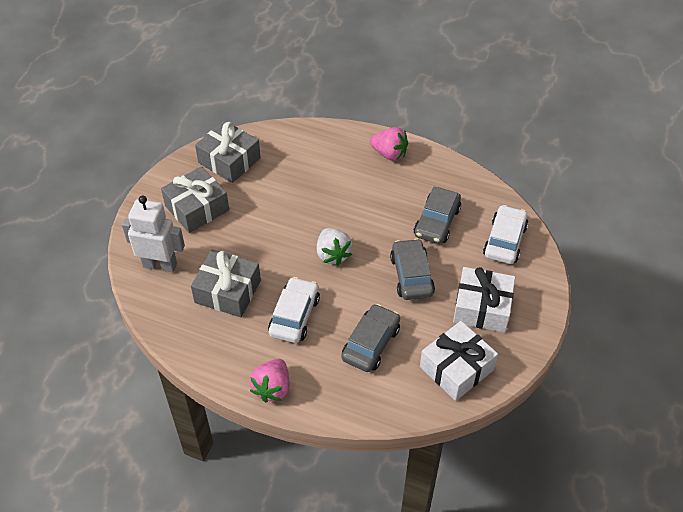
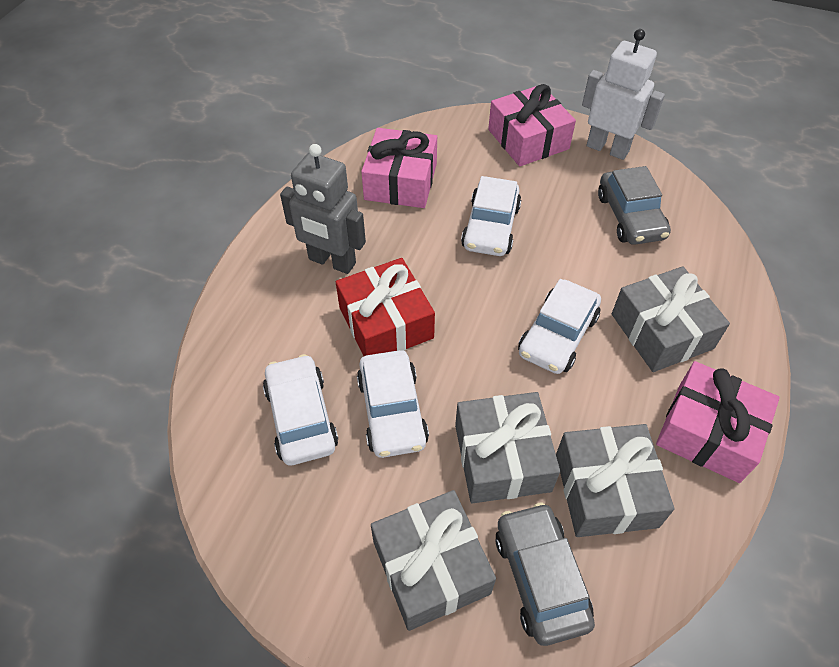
grey car: 3 -> 2
grey gift: 3 -> 4
grey robot: 0 -> 1
pink gift: 0 -> 3
pink strawberry: 2 -> 0
red gift: 0 -> 1
white car: 2 -> 4
white gift: 2 -> 0
white strawberry: 1 -> 0

